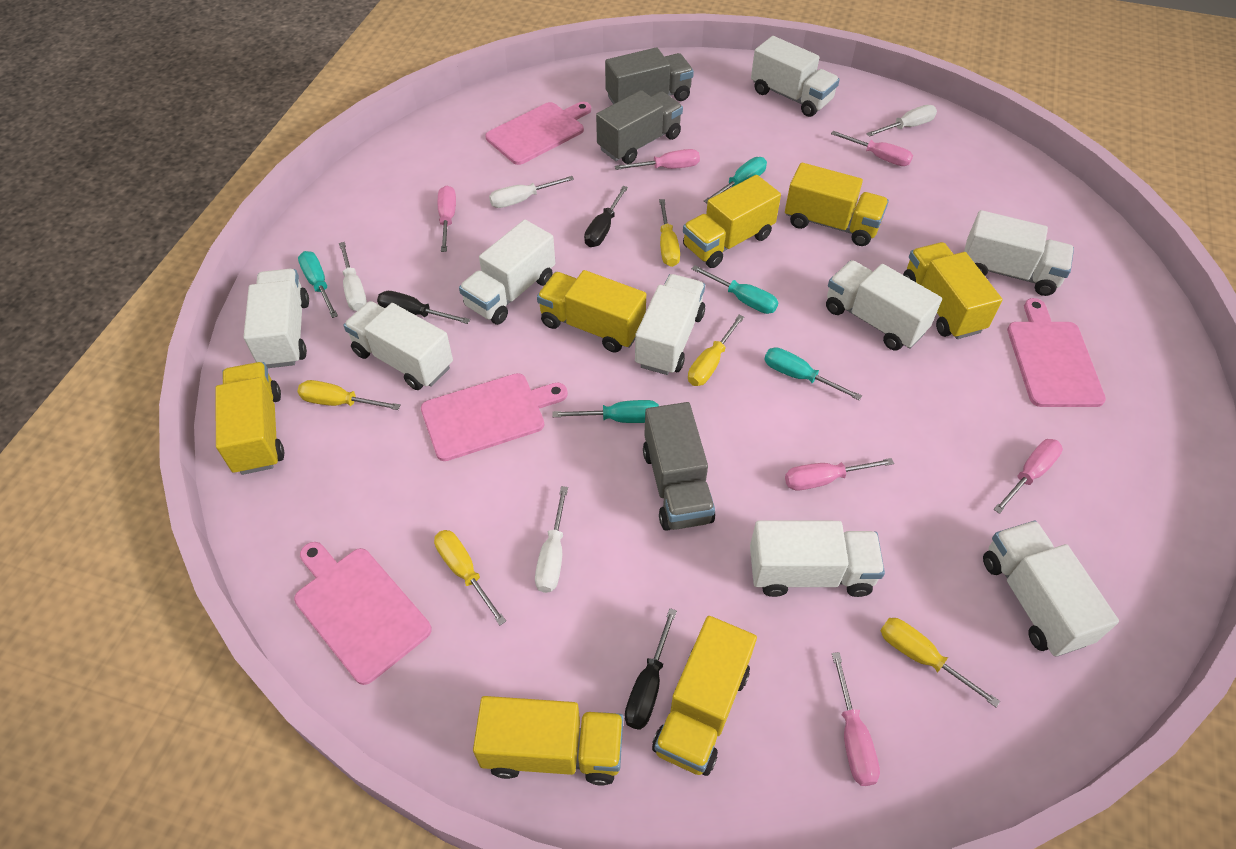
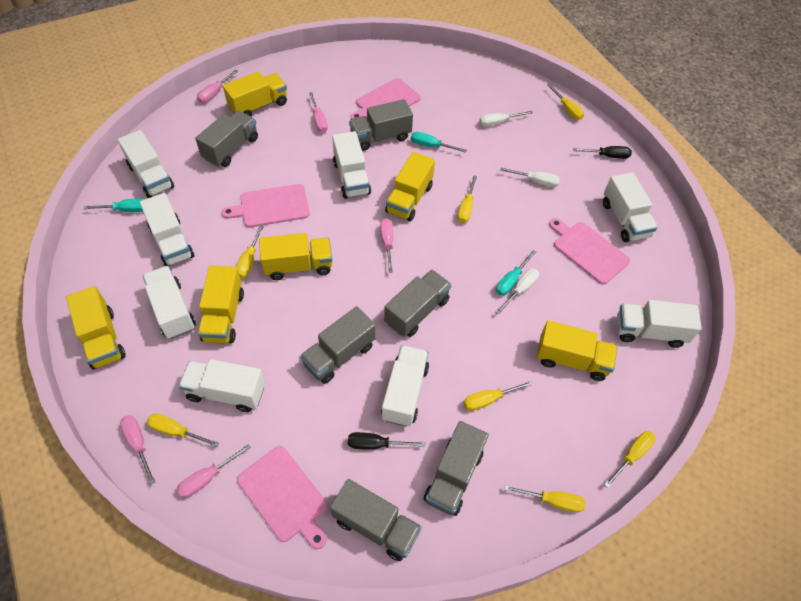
black screwdriver: 3 -> 2
grey truck: 3 -> 6
pink screwdriver: 6 -> 5
turquoise screwdriver: 5 -> 3
white screwdriver: 4 -> 3
white truck: 9 -> 8
yellow screwdriver: 5 -> 7
yellow truck: 7 -> 6

